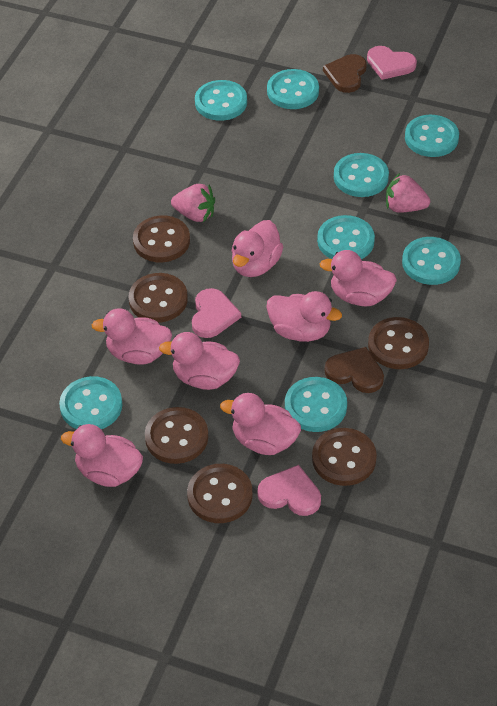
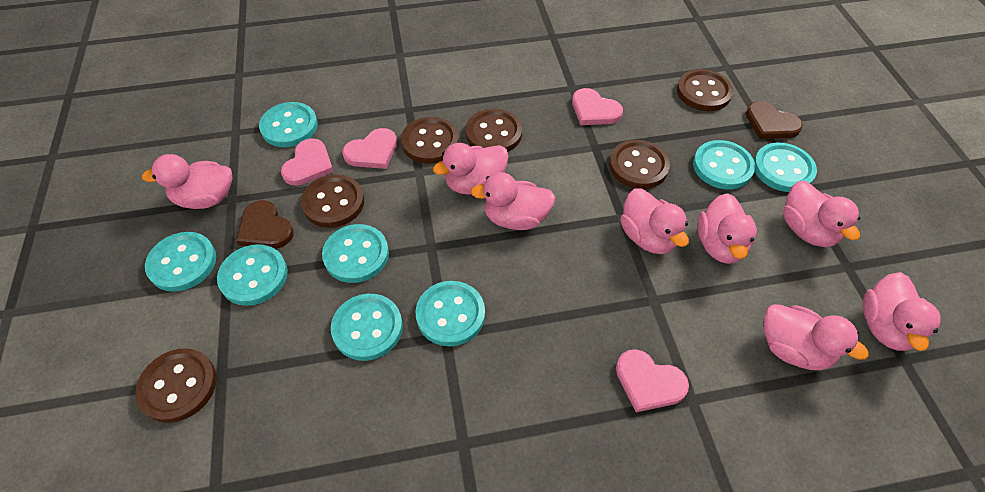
pink duck: 7 -> 8
pink heart: 3 -> 4
pink strawberry: 2 -> 0

